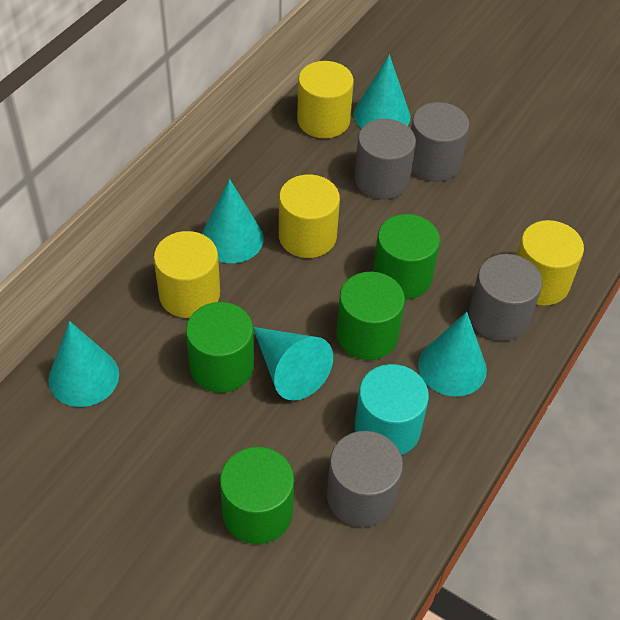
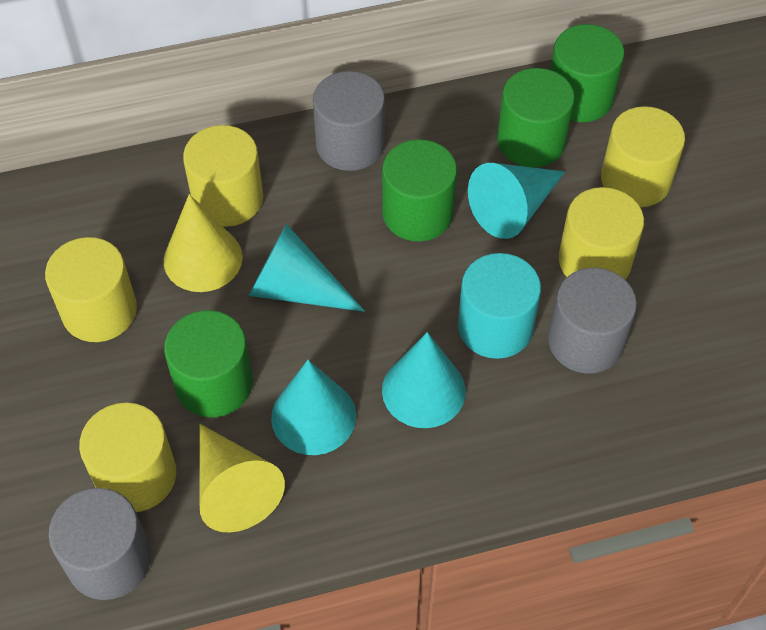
grey cylinder: 4 -> 3
turquoise cone: 5 -> 4
yellow cone: 0 -> 2
yellow cylinder: 4 -> 5

